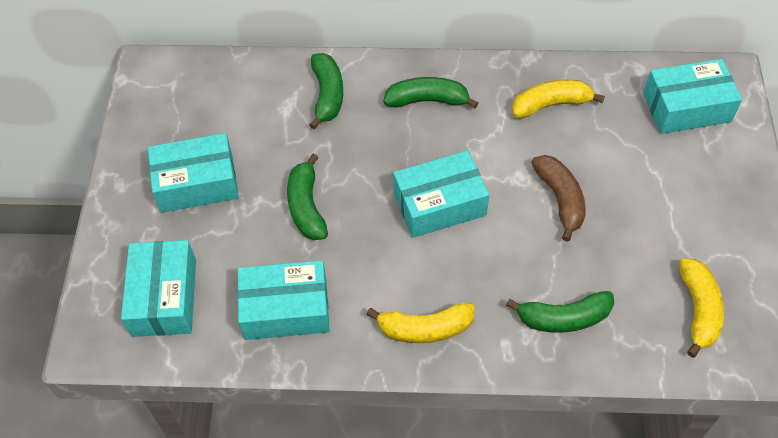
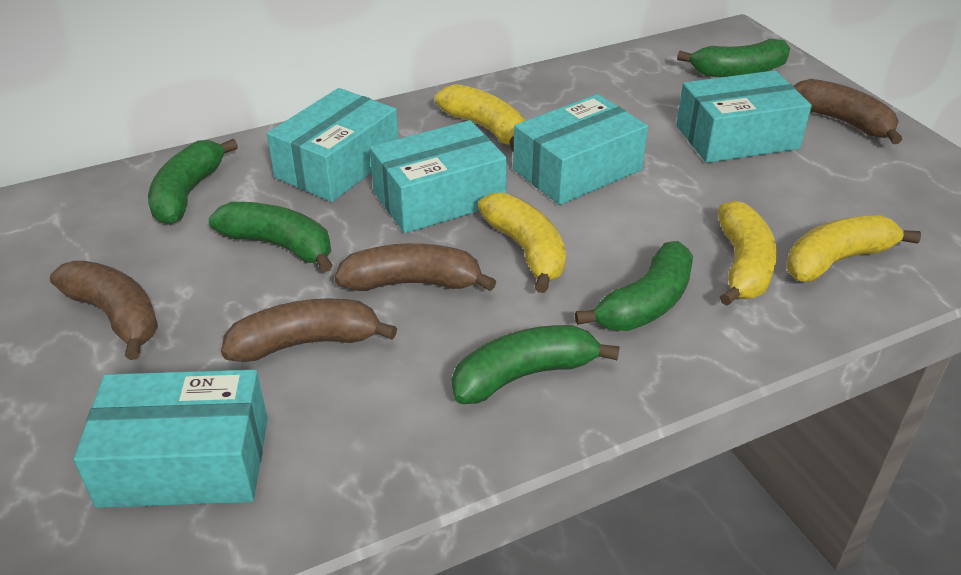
brown banana: 1 -> 4
green banana: 4 -> 5
yellow banana: 3 -> 4

